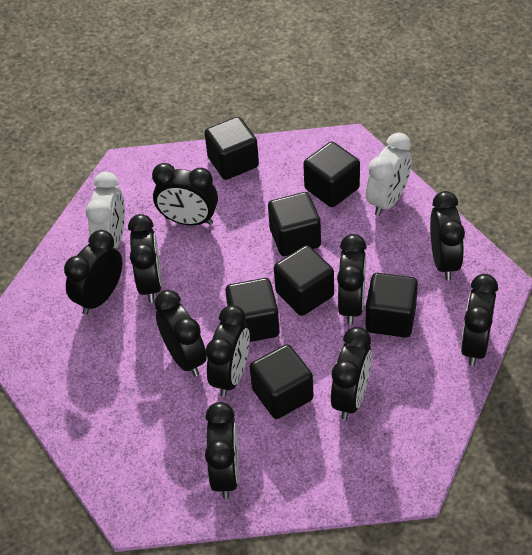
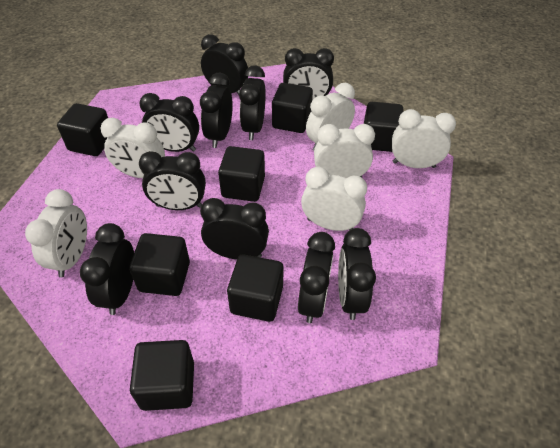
white clock: 2 -> 6

